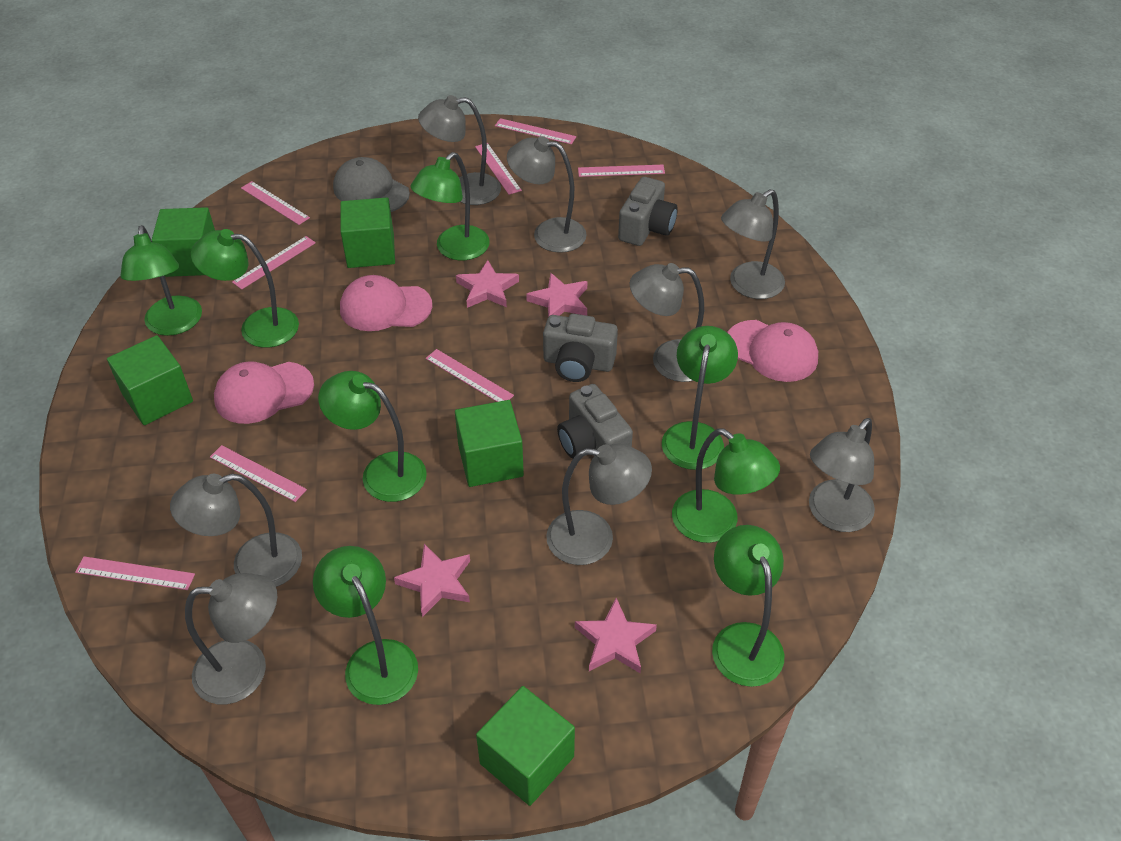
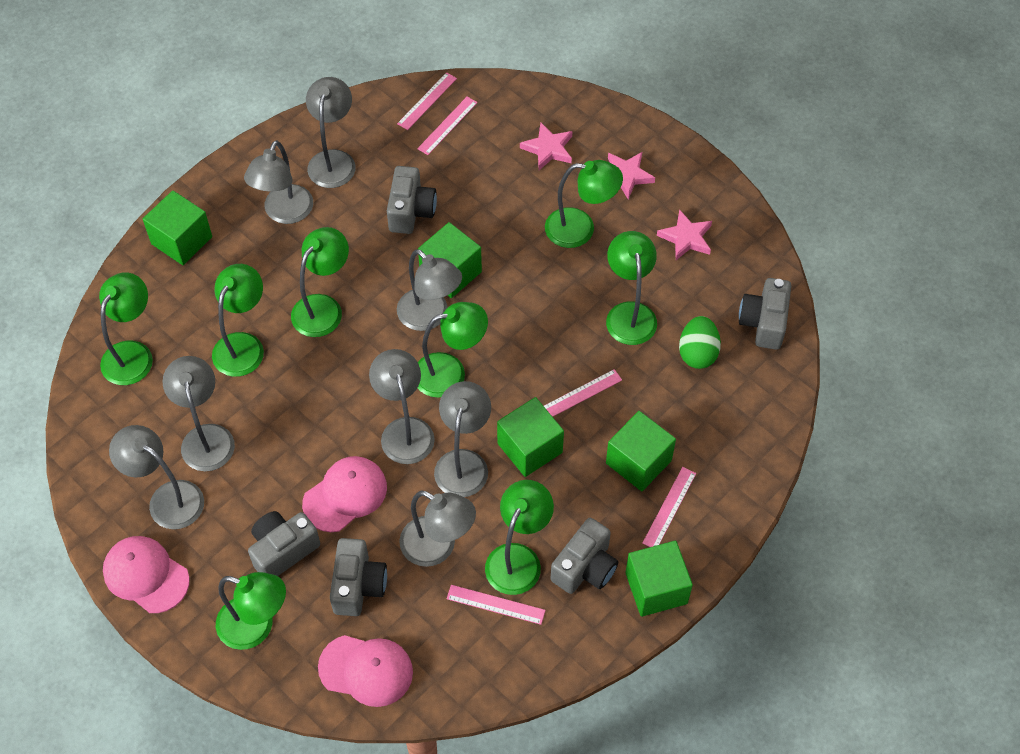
green egg: 0 -> 1
grey camera: 3 -> 5
grey cap: 1 -> 0
pink ruler: 8 -> 5
pink star: 4 -> 3

